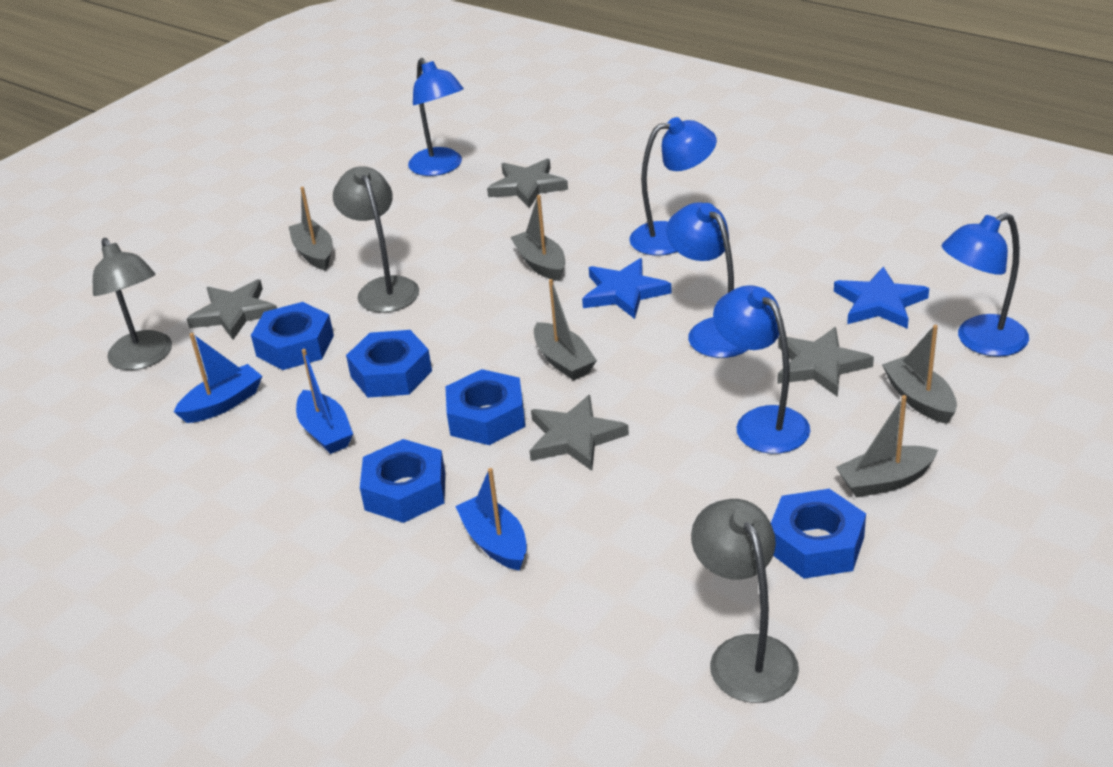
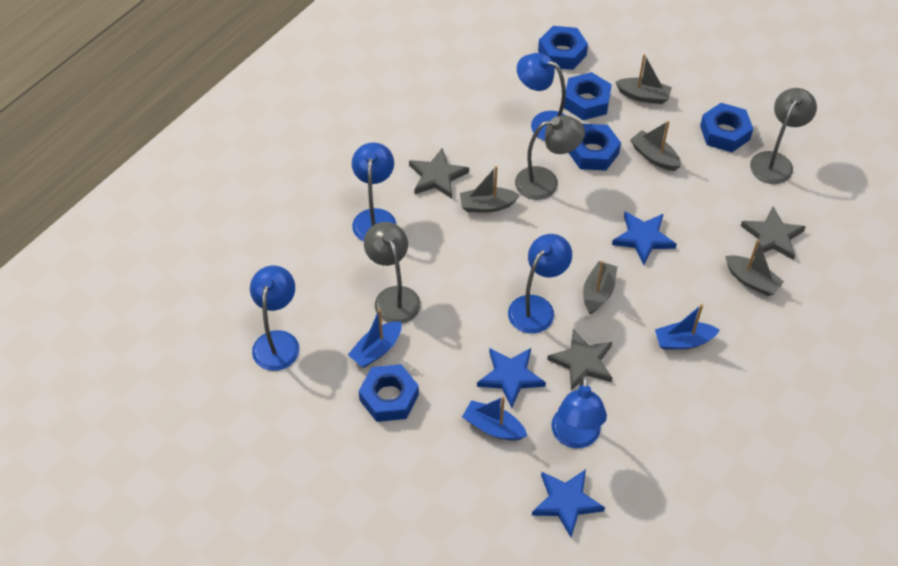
blue star: 2 -> 3
grey star: 4 -> 3

